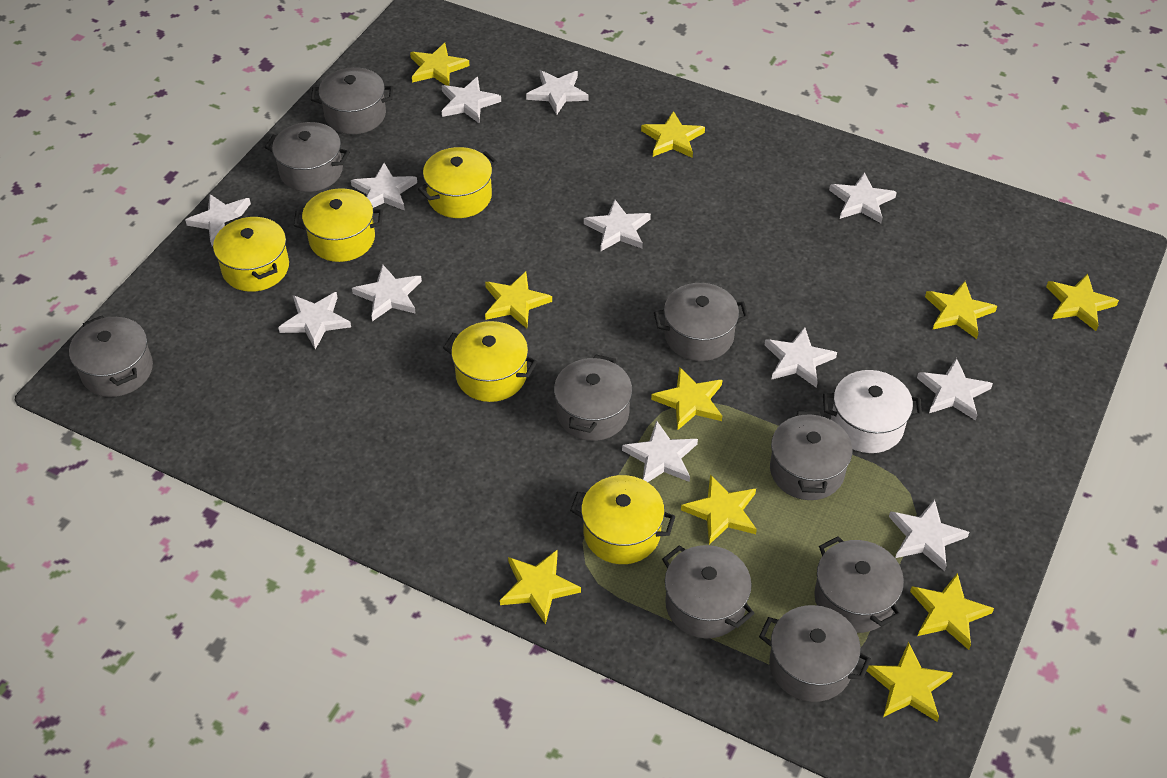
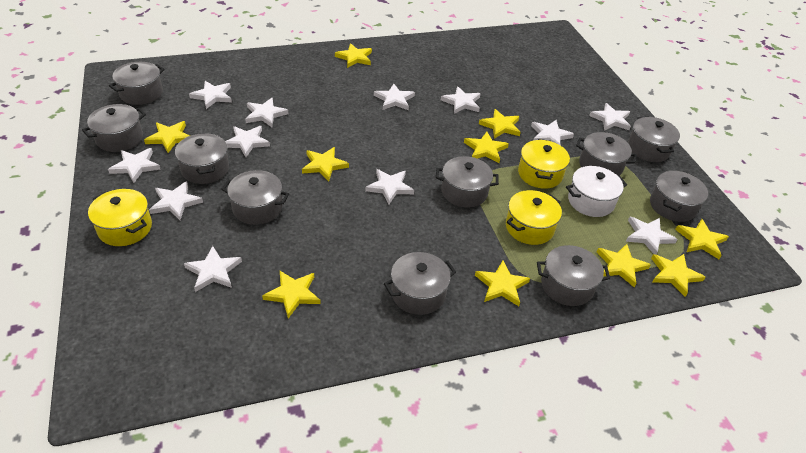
grey pot: 9 -> 10
yellow pot: 5 -> 3

